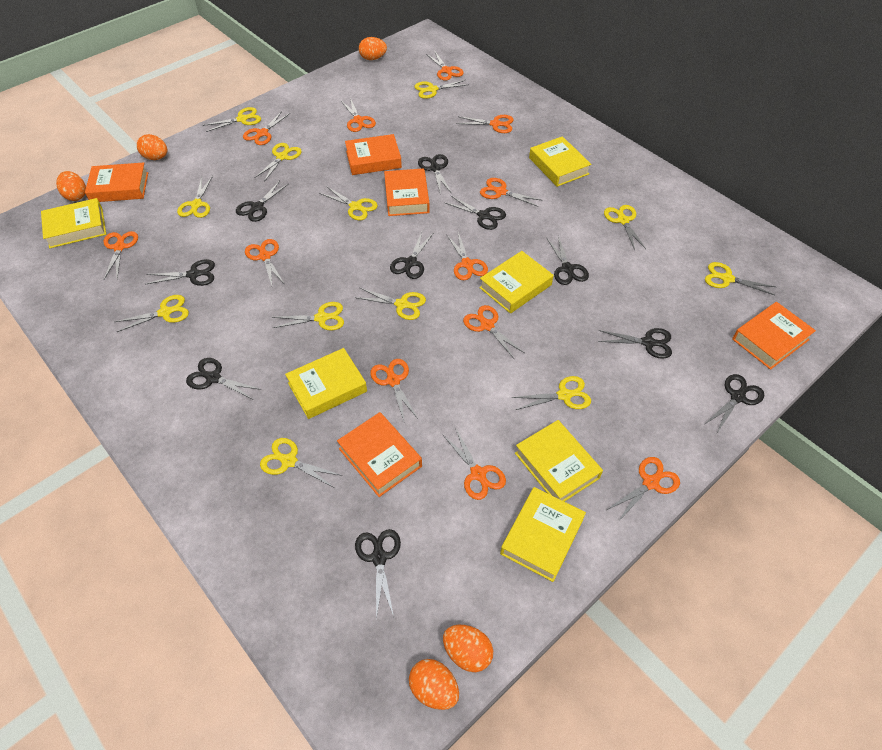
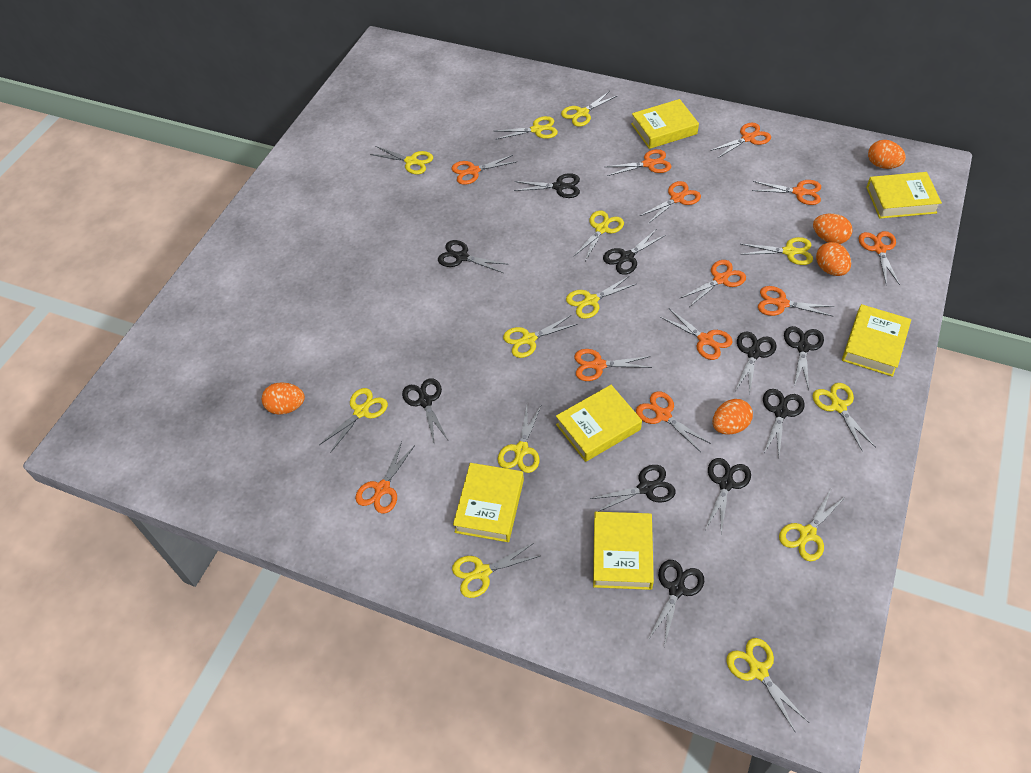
orange book: 5 -> 0
yellow scissors: 12 -> 13

